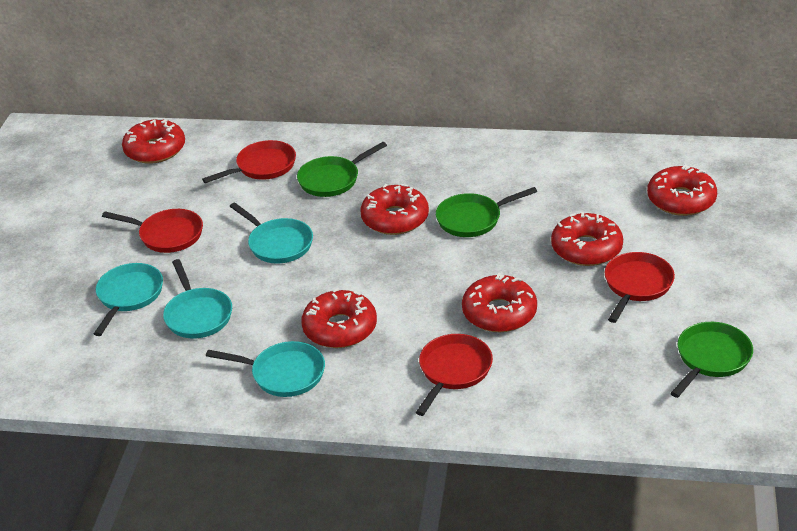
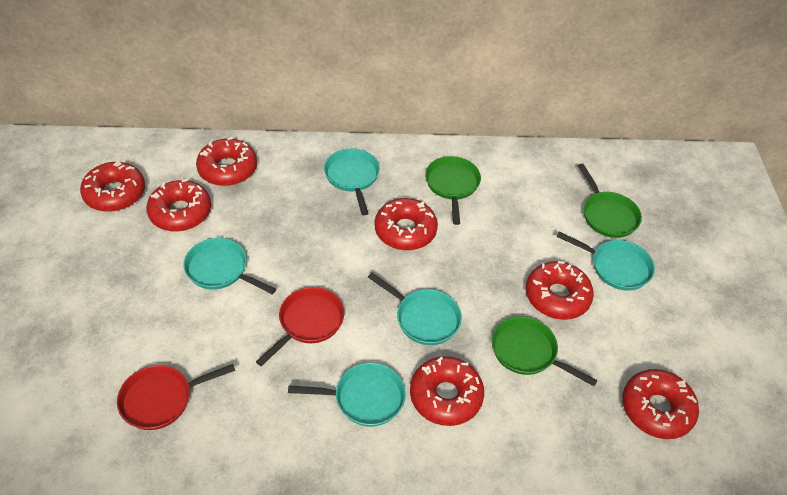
red donut: 6 -> 7
red pan: 4 -> 2
turquoise pan: 4 -> 5

